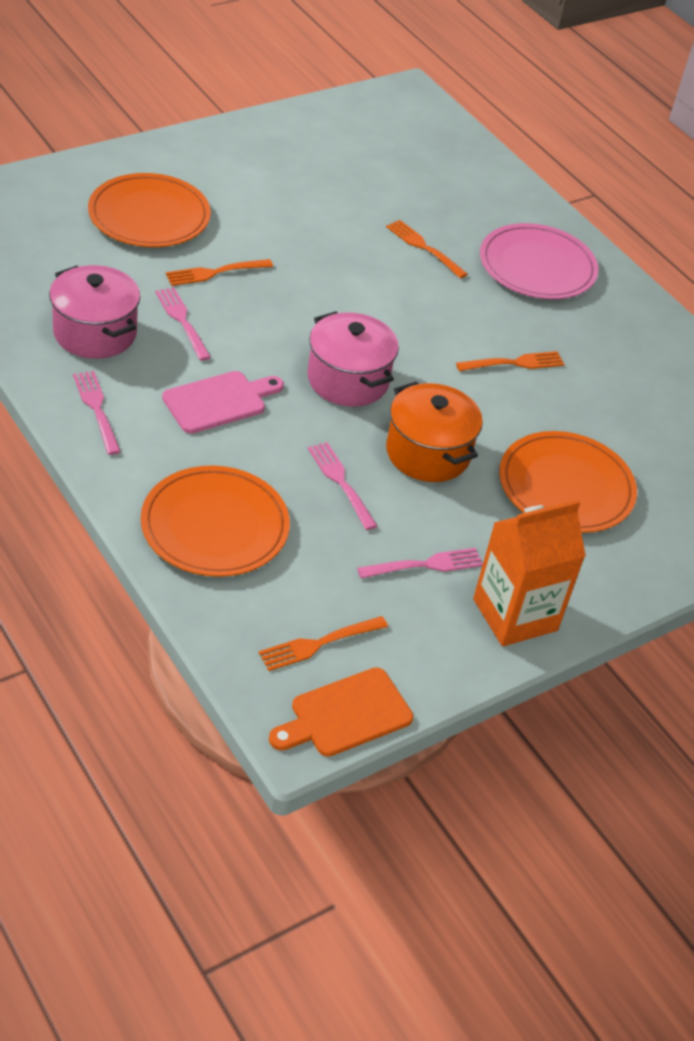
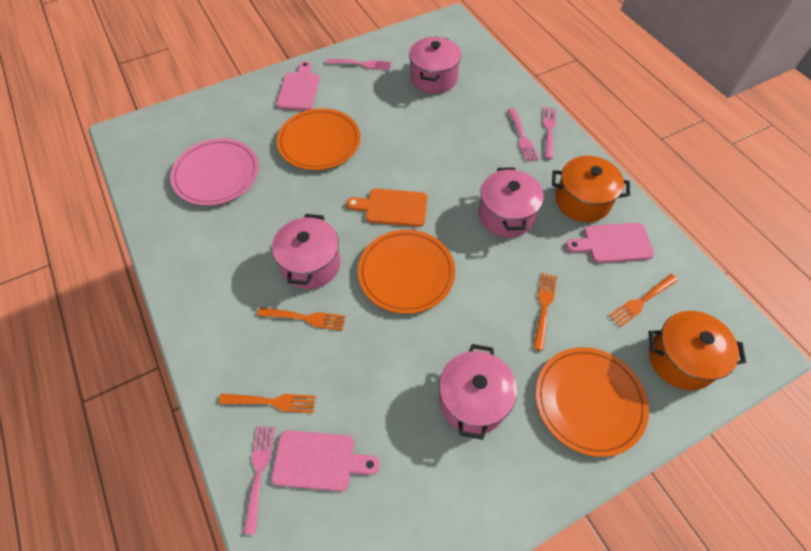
orange carton: 1 -> 0
orange pot: 1 -> 2
pink cutting board: 1 -> 3
pink pot: 2 -> 4

